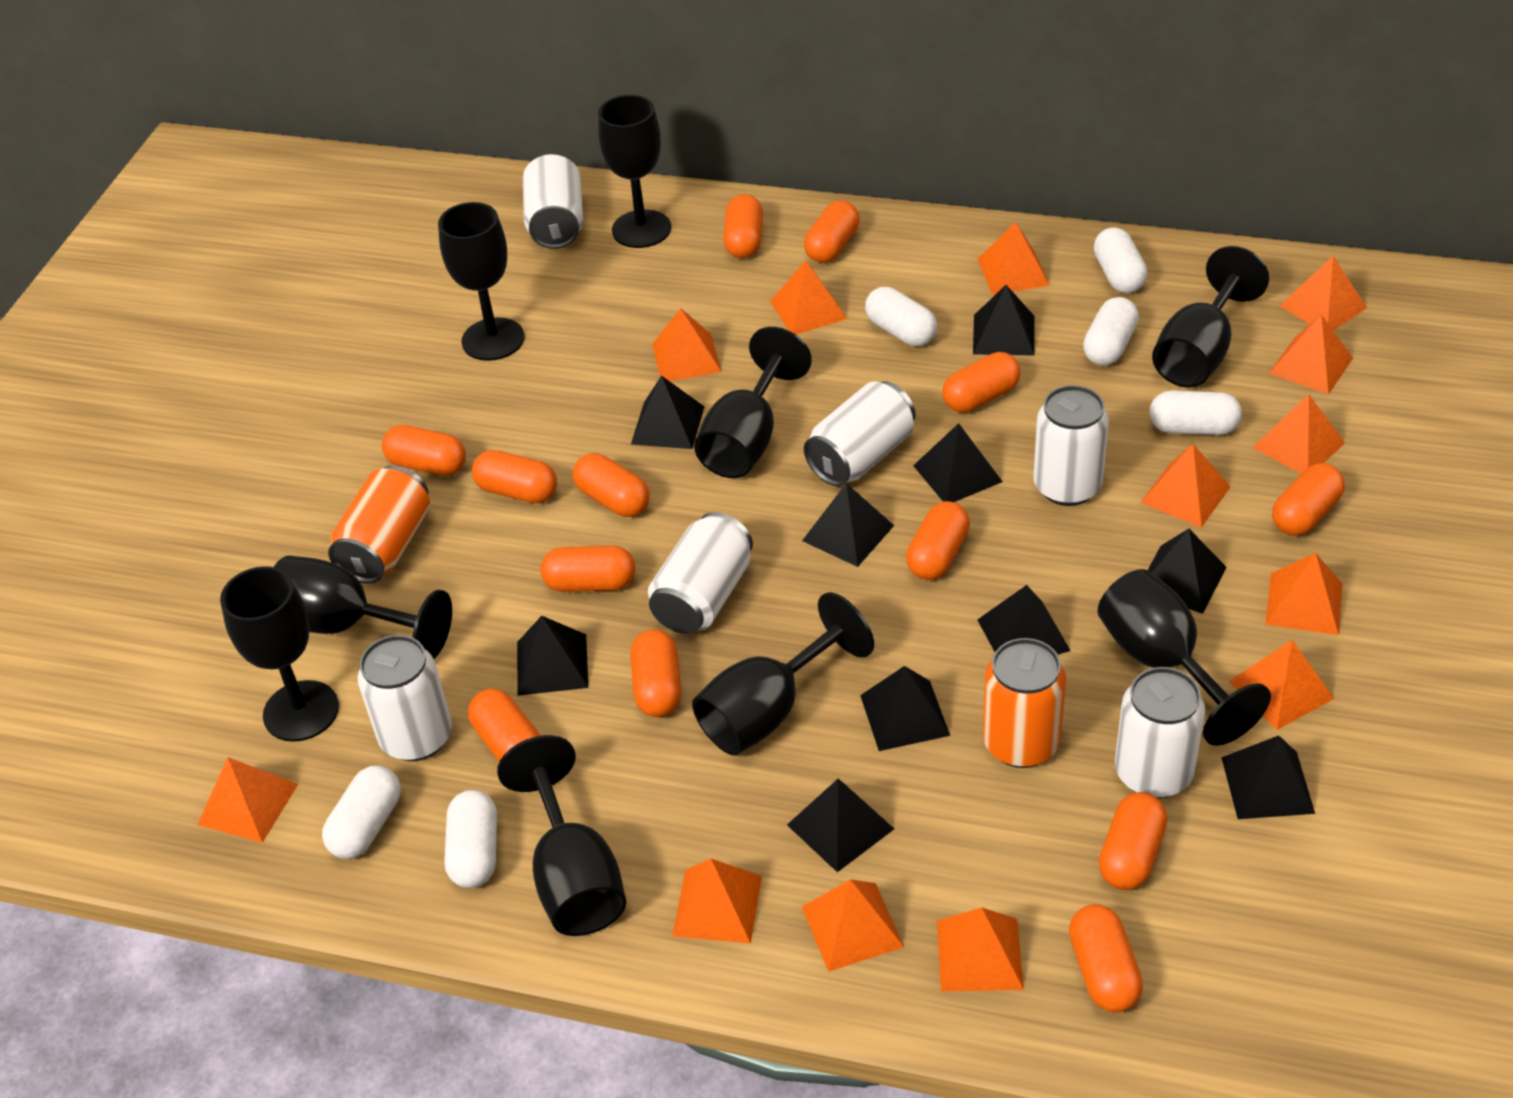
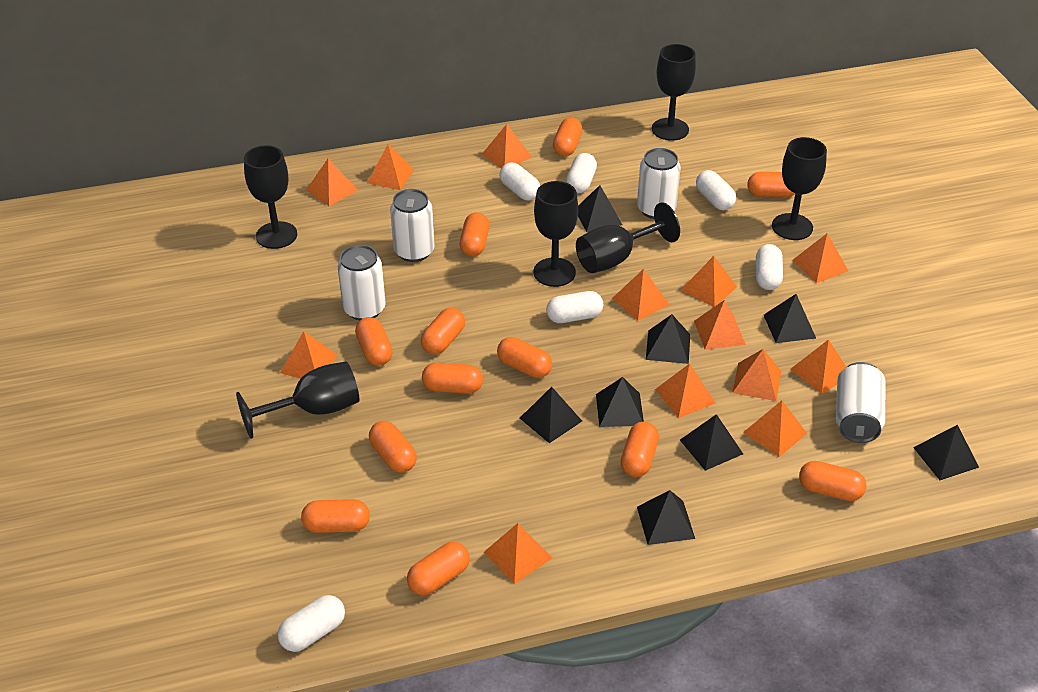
black goblet: 9 -> 6
black pyramid: 10 -> 8
orange can: 2 -> 0
orange capsule: 13 -> 12
white can: 6 -> 4

